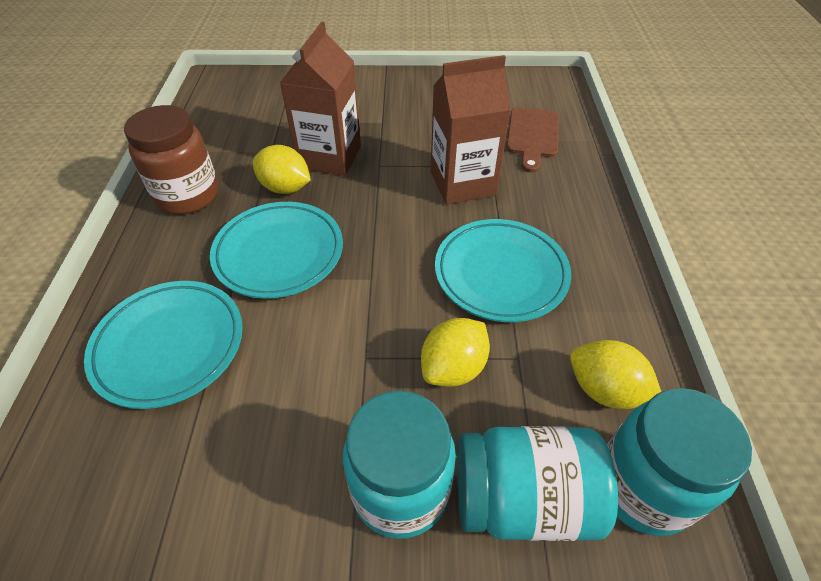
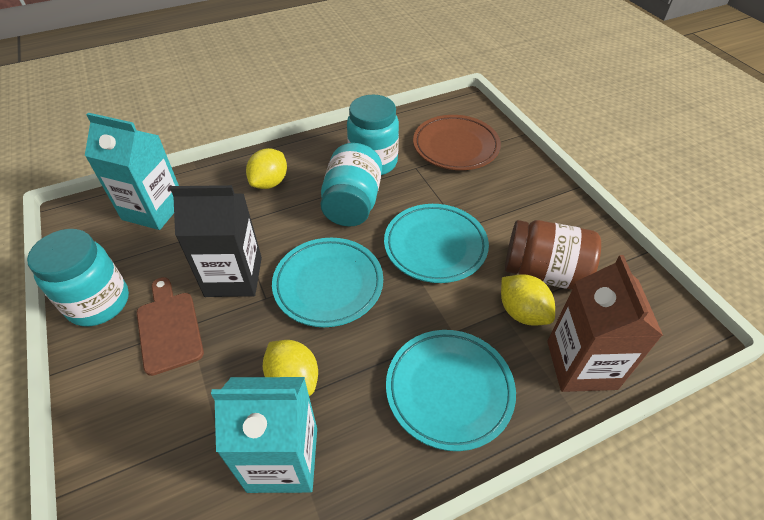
black carton: 0 -> 1
brown carton: 2 -> 1
brown plate: 0 -> 1
turquoise carton: 0 -> 2

